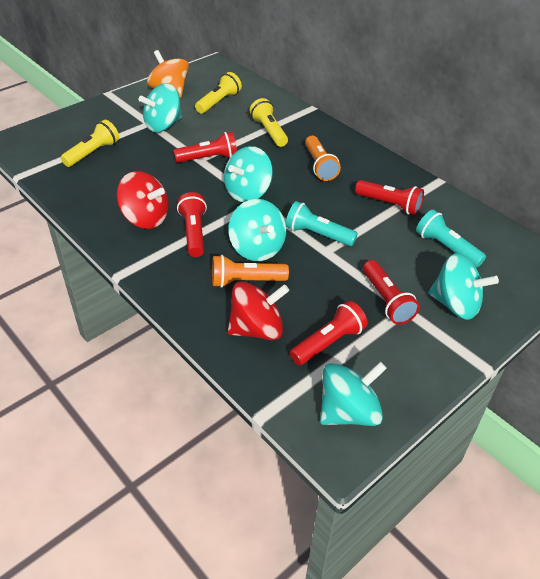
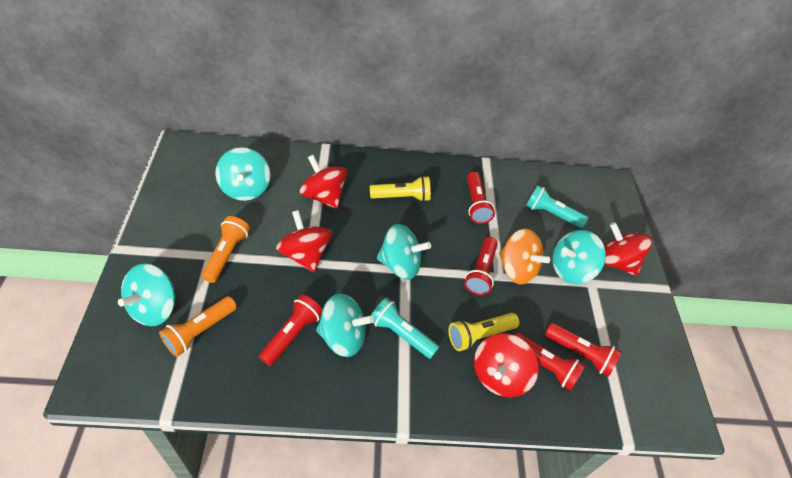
red spinning top: 2 -> 4
yellow flashlight: 3 -> 2

